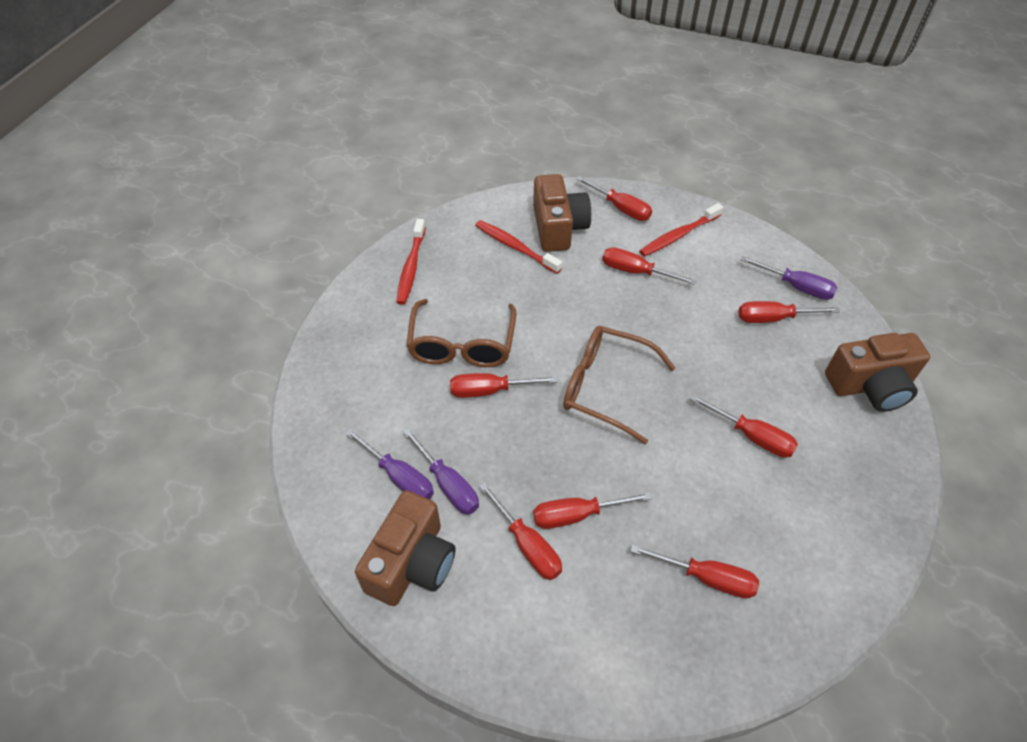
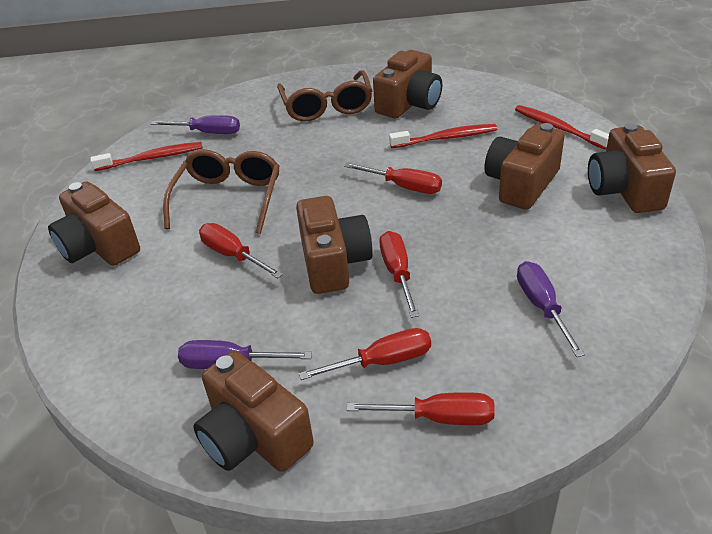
brown camera: 3 -> 6
red screwdriver: 8 -> 5

